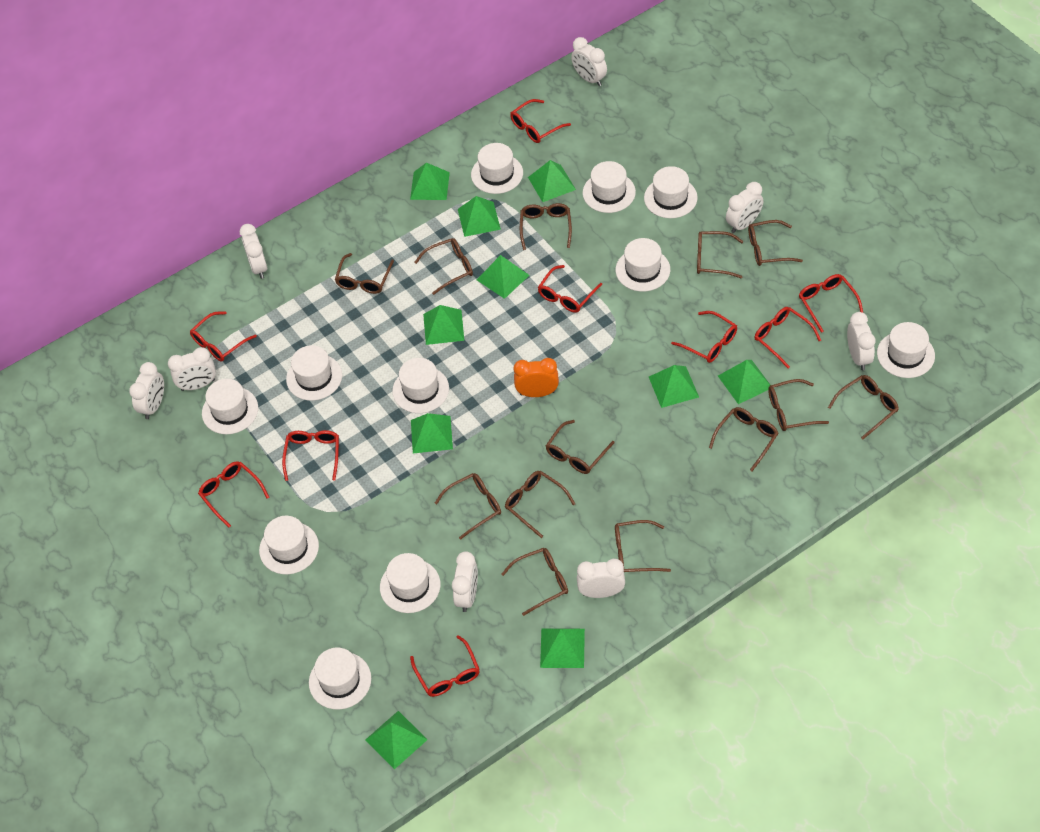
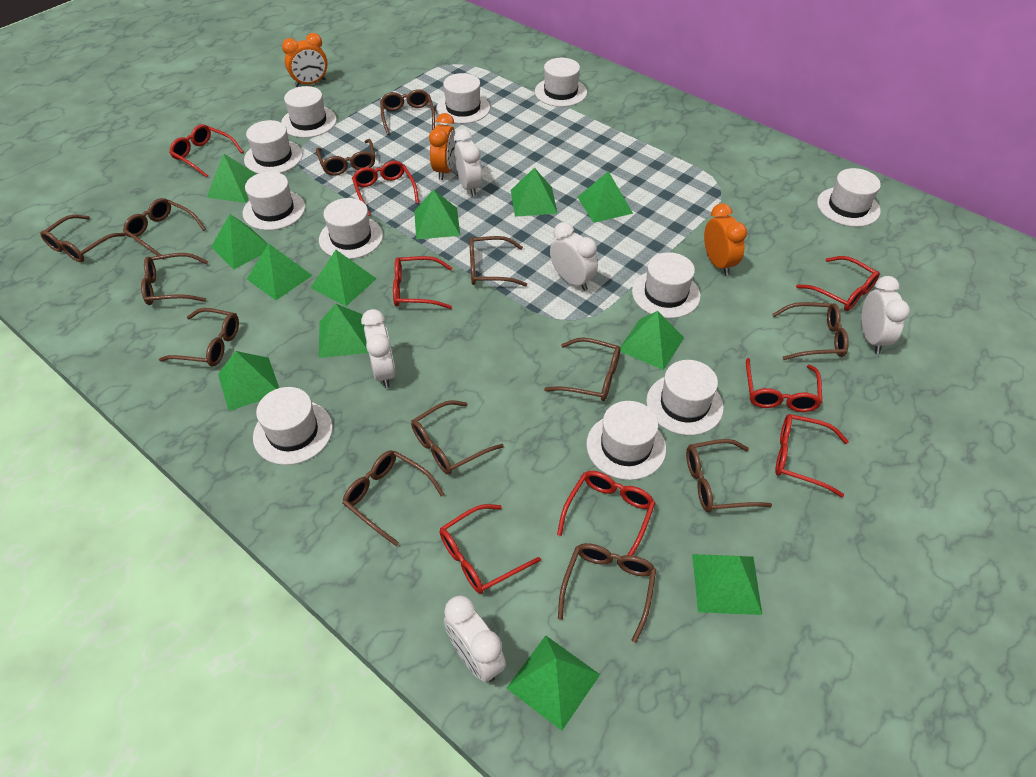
green pyramid: 10 -> 12
orange clock: 1 -> 3
red glasses: 9 -> 8
white clock: 8 -> 5

